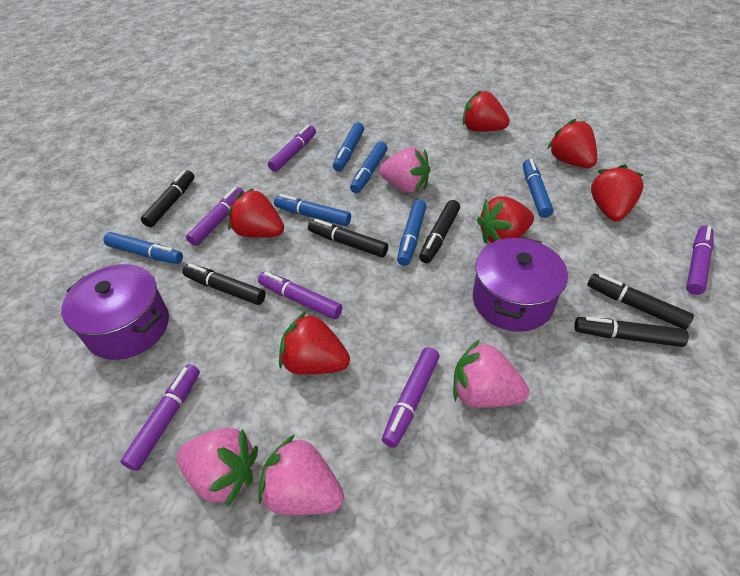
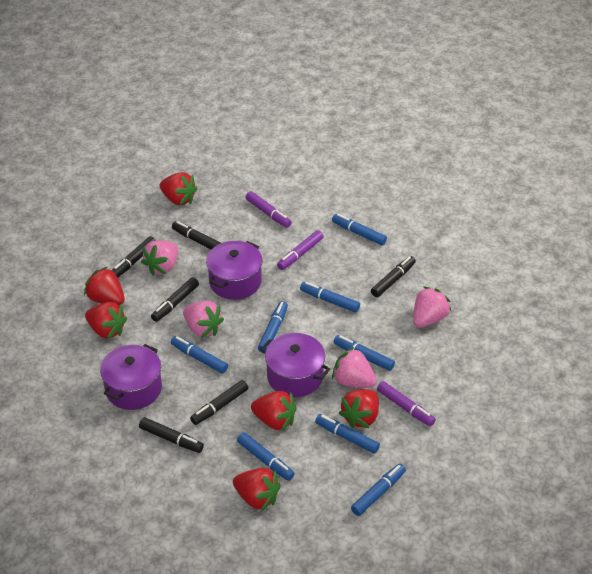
blue marker: 6 -> 8
purple marker: 6 -> 3
purple pot: 2 -> 3

